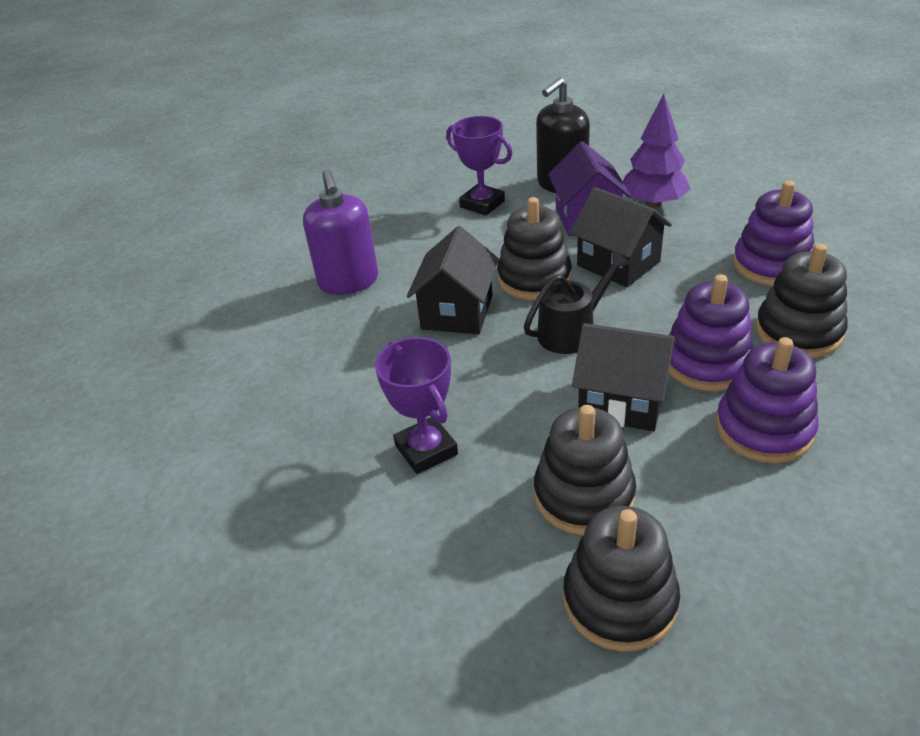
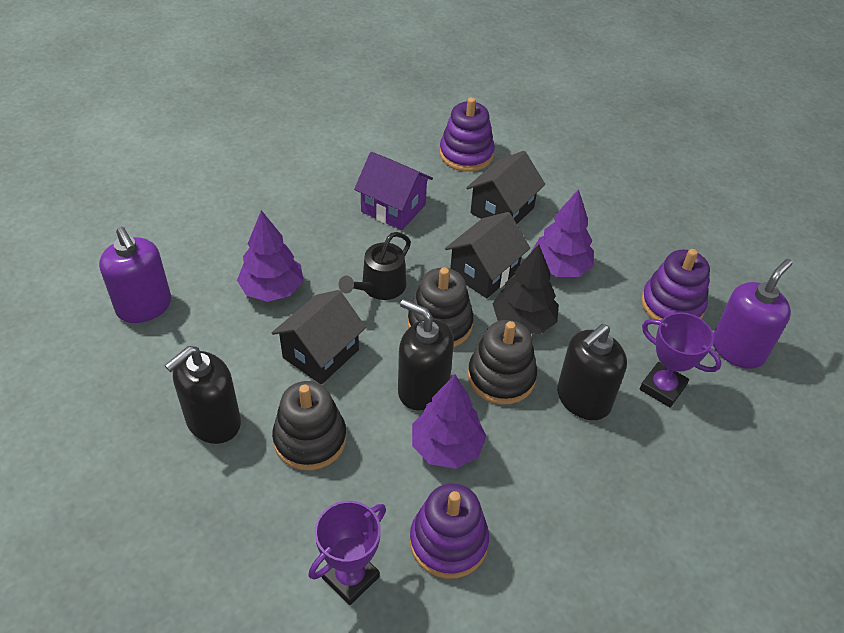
black soap dispenser: 1 -> 3
black stacking toy: 4 -> 3
black tree: 0 -> 1
purple soap dispenser: 1 -> 2
purple tree: 1 -> 3

